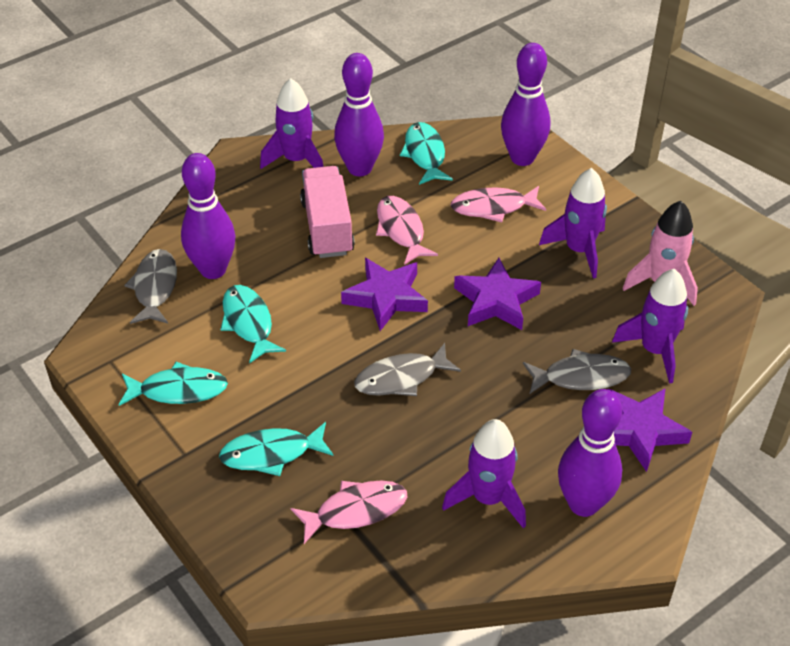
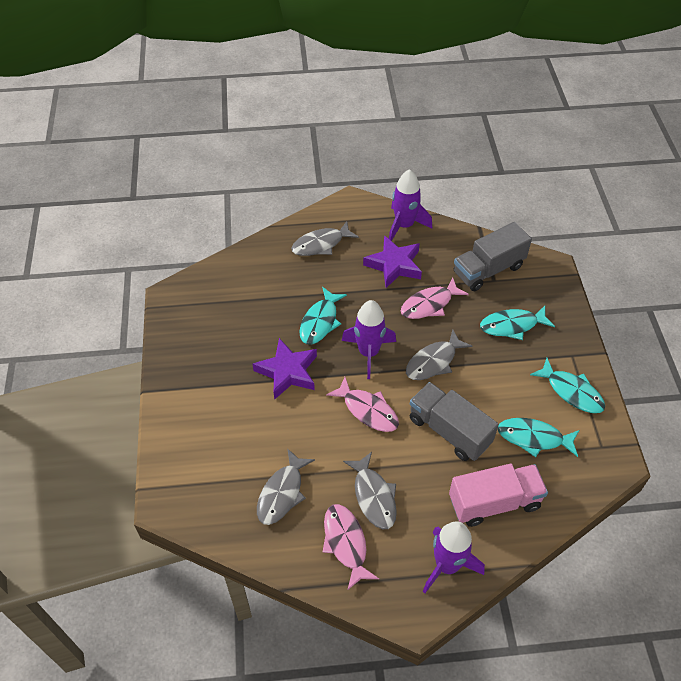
grey fish: 3 -> 4
grey truck: 0 -> 2
pink rocket: 1 -> 0
purple bowling pin: 4 -> 0
purple rocket: 4 -> 3
purple star: 3 -> 2

